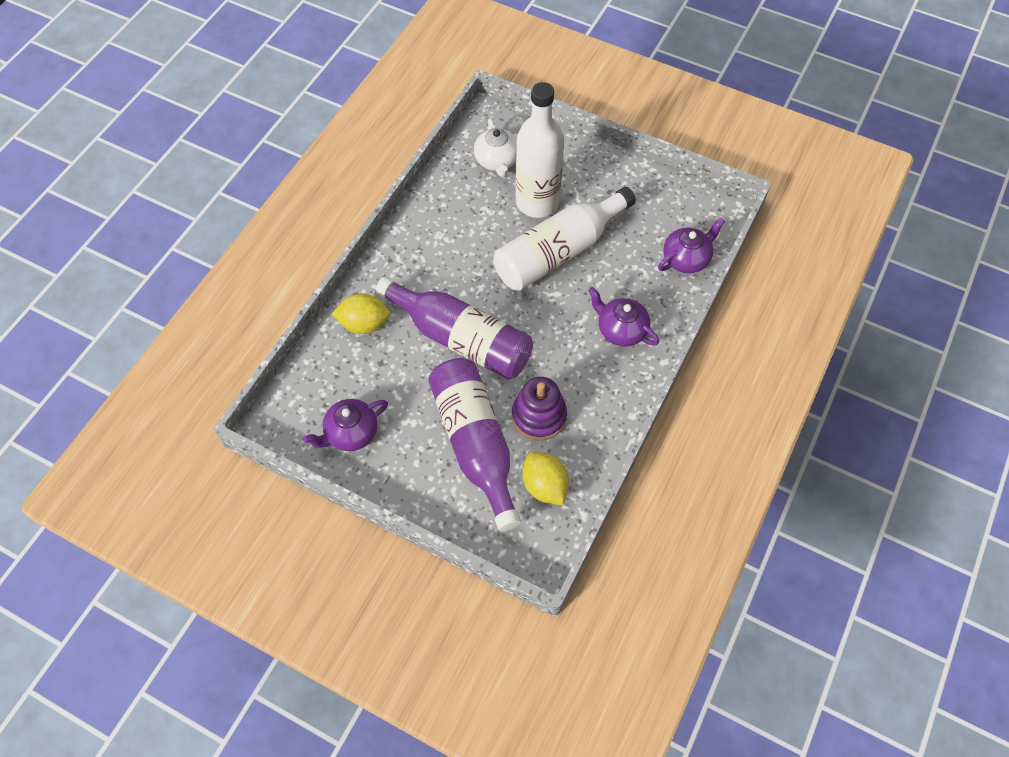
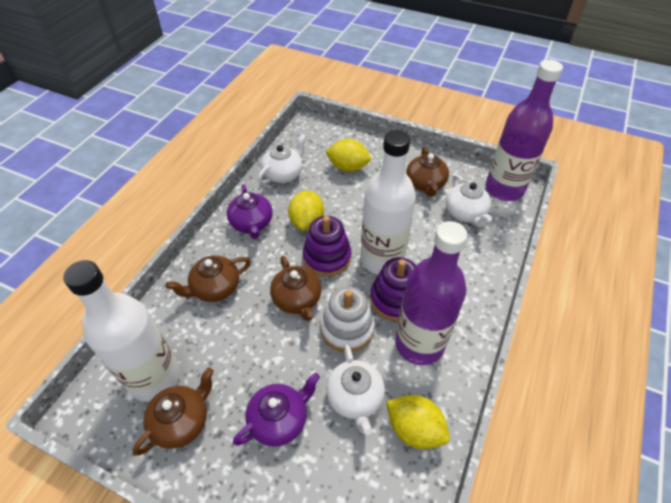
brown teapot: 0 -> 4
purple stacking toy: 1 -> 2
purple teapot: 3 -> 2
white stacking toy: 0 -> 1
white teapot: 1 -> 3
yellow lemon: 2 -> 3

